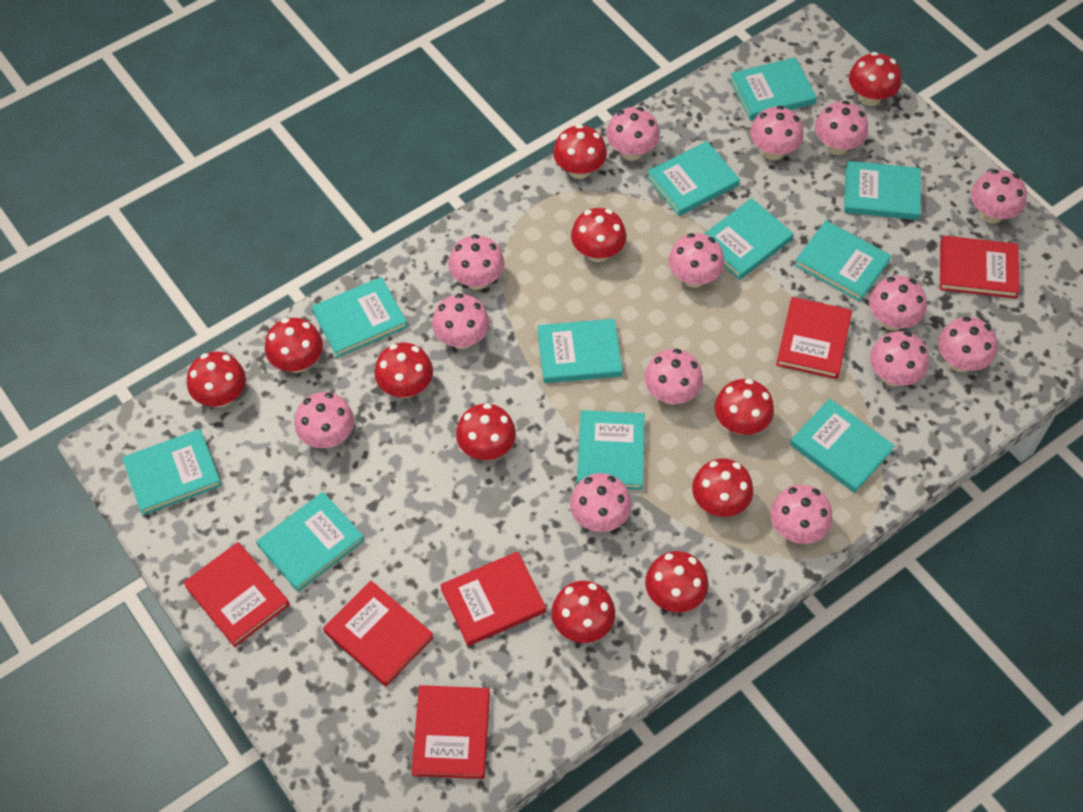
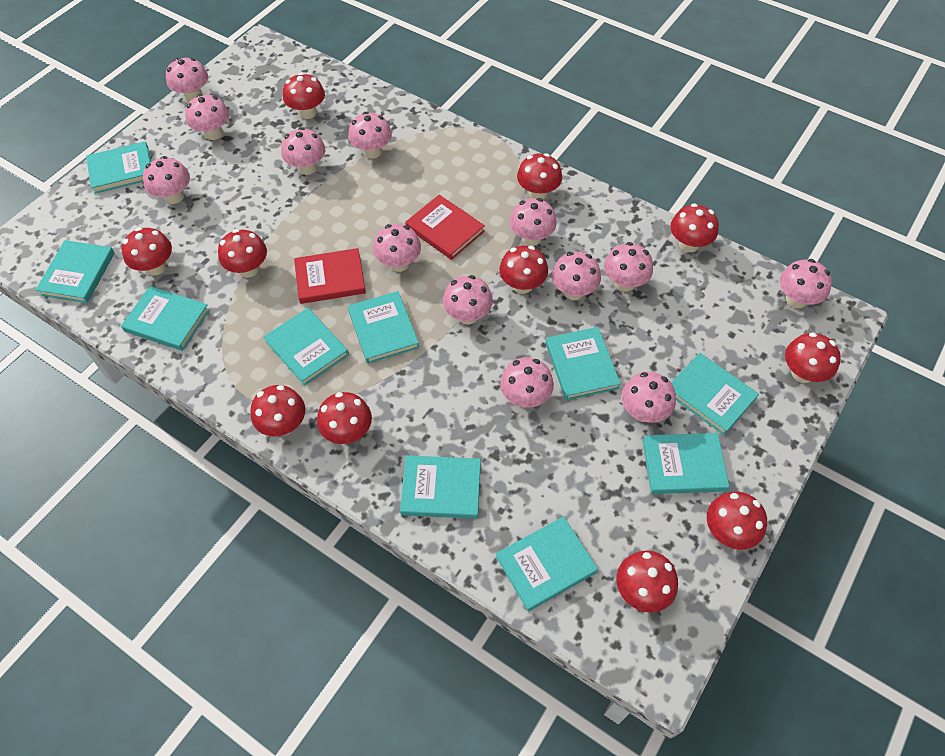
pink mushroom: 14 -> 13
red book: 6 -> 2
turquoise book: 11 -> 10

